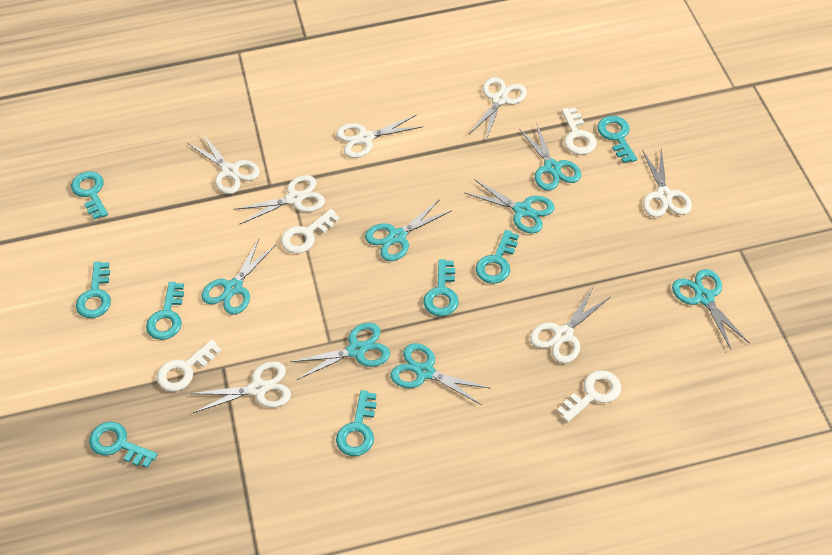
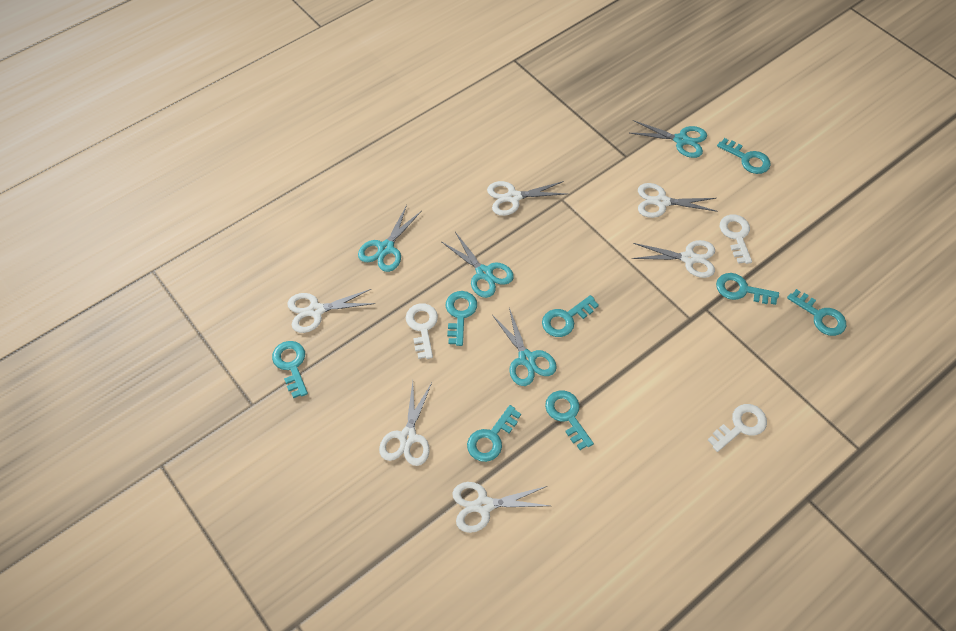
turquoise scissors: 7 -> 4
white key: 4 -> 3
white scissors: 7 -> 6

